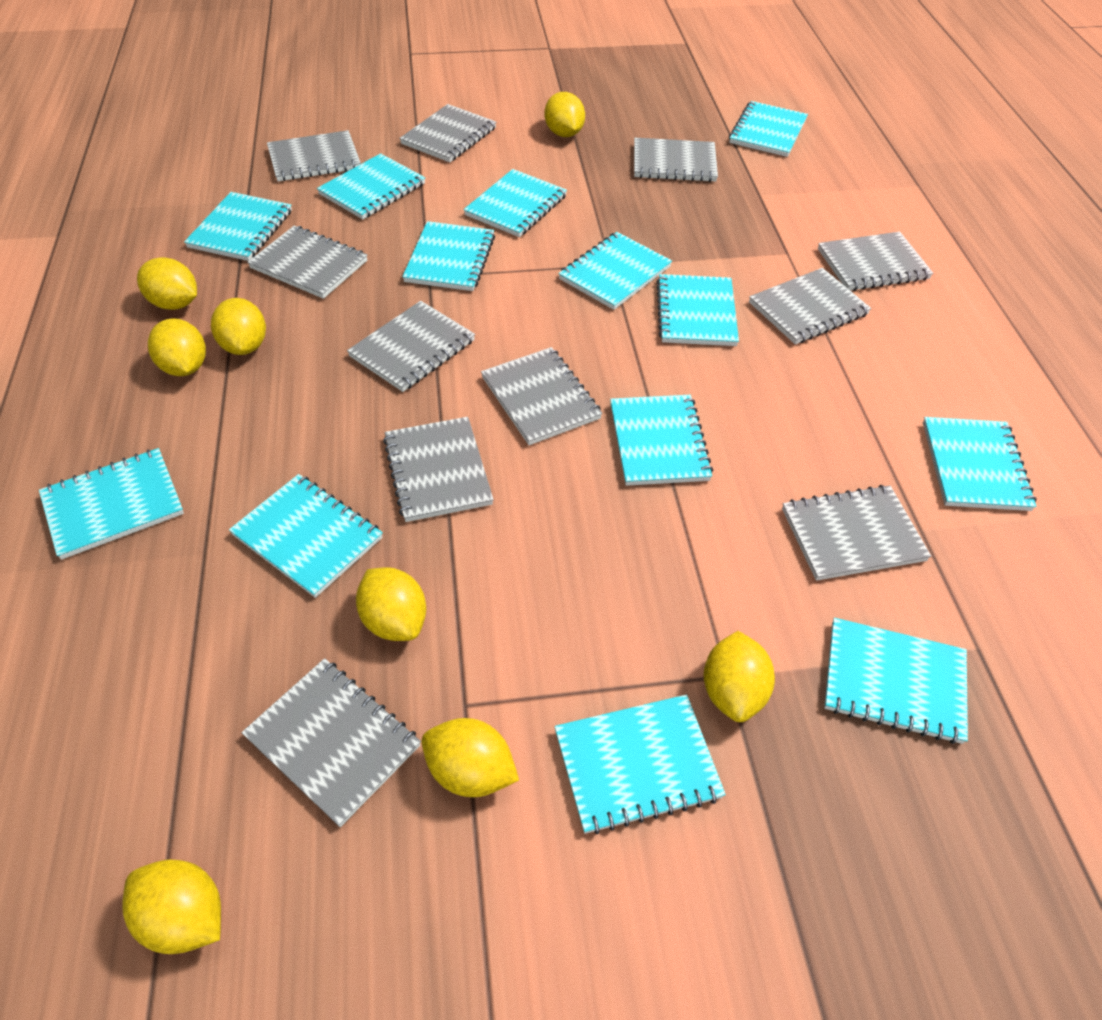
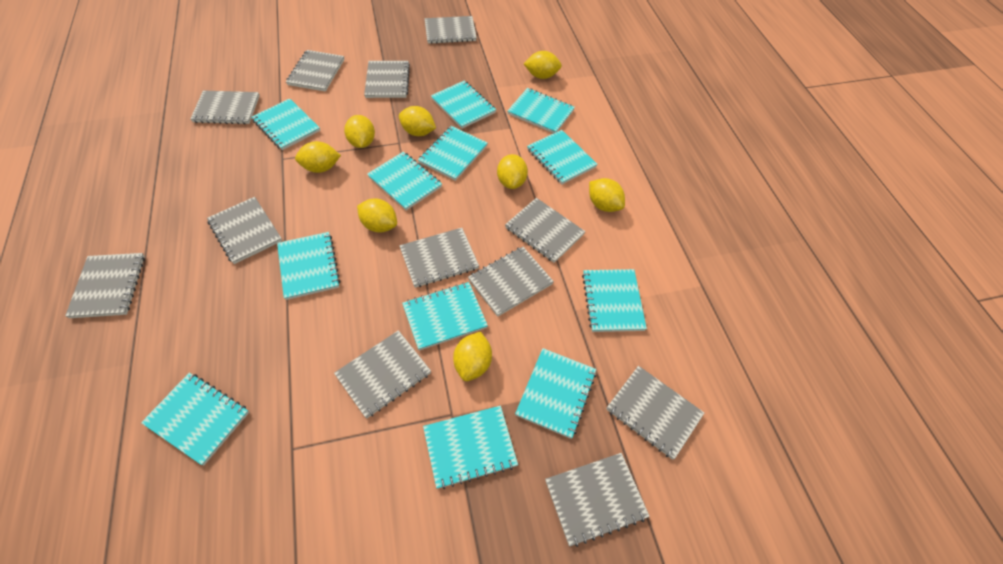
grey notebook: 11 -> 12
turquoise notebook: 13 -> 12

